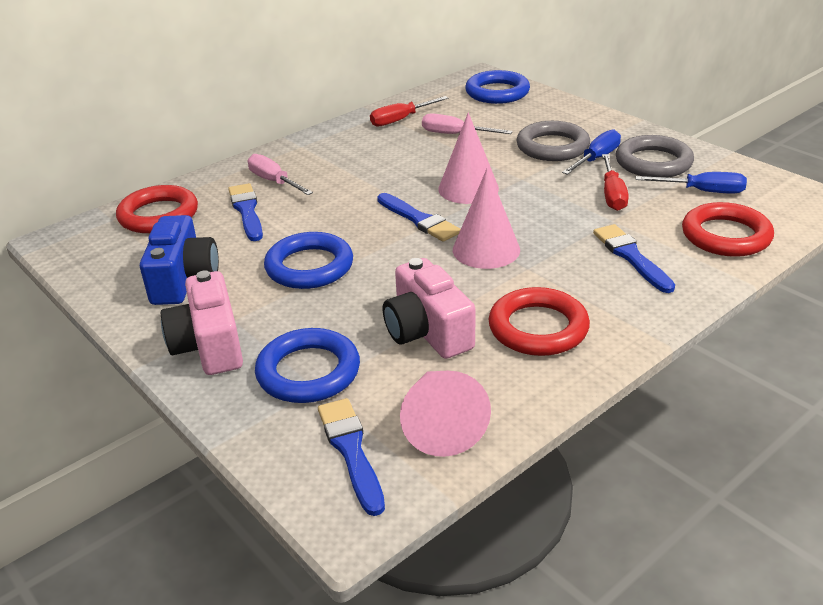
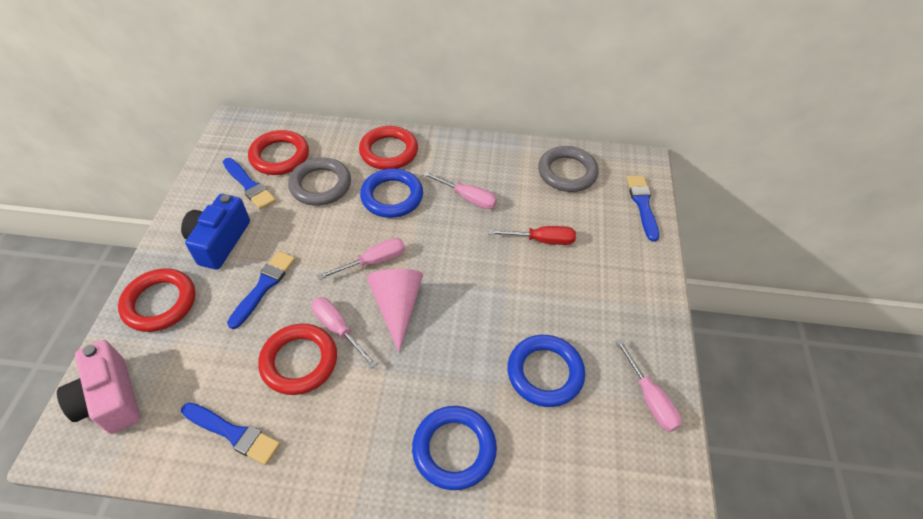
blue screwdriver: 2 -> 0
pink camera: 2 -> 1
pink cone: 3 -> 1
pink screwdriver: 2 -> 4
red ring: 3 -> 4
red screwdriver: 2 -> 1

